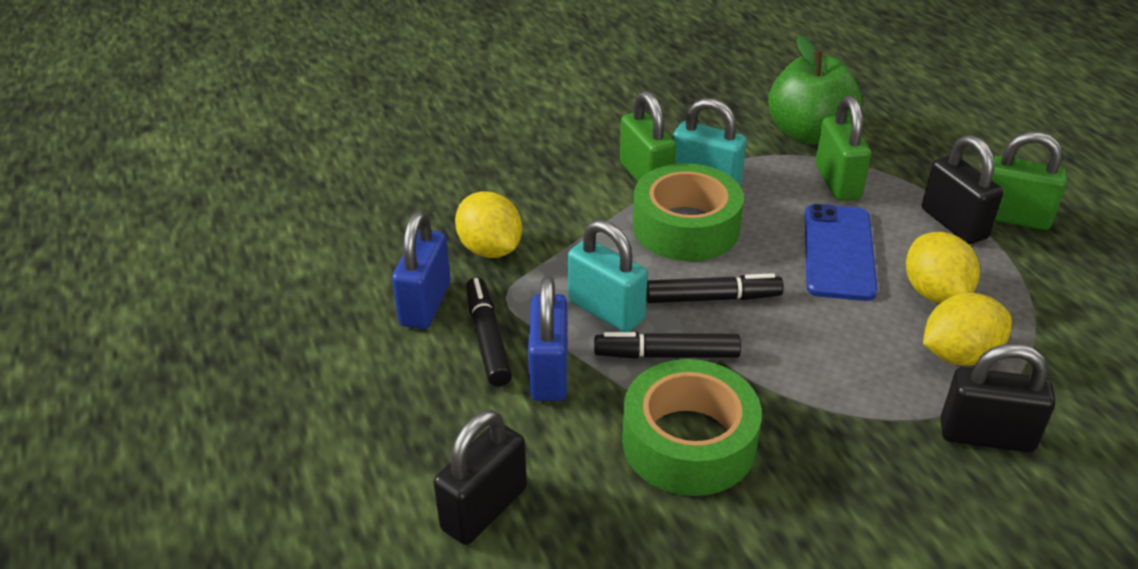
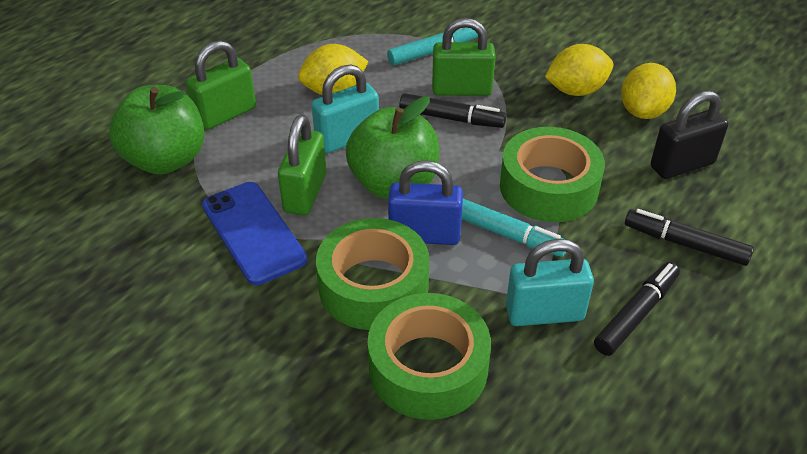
black padlock: 3 -> 1
blue padlock: 2 -> 1
green apple: 1 -> 2
green tape: 2 -> 3
turquoise marker: 0 -> 2

